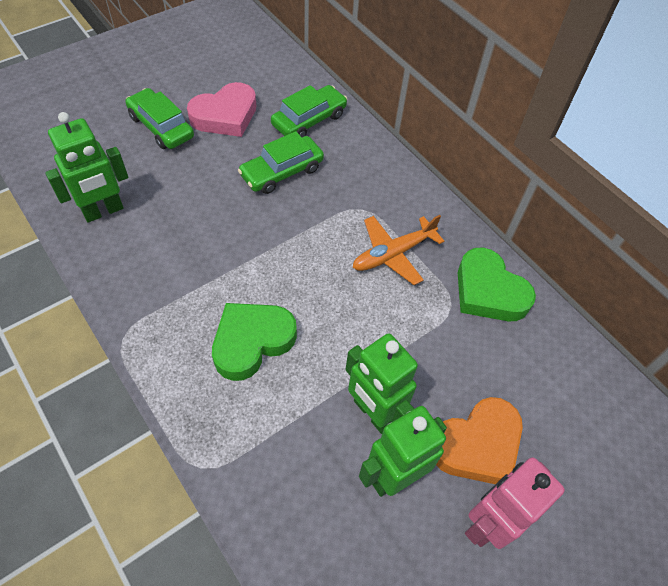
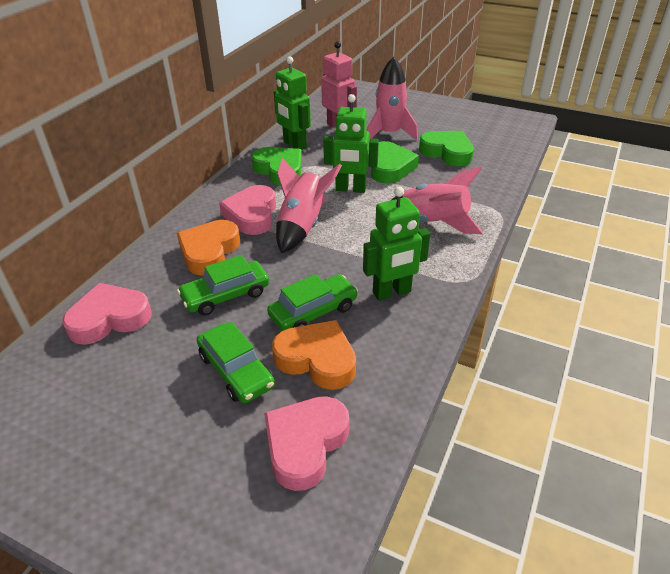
green heart: 2 -> 3
orange heart: 1 -> 2
orange plane: 1 -> 0
pink heart: 1 -> 3
pink rocket: 0 -> 3

